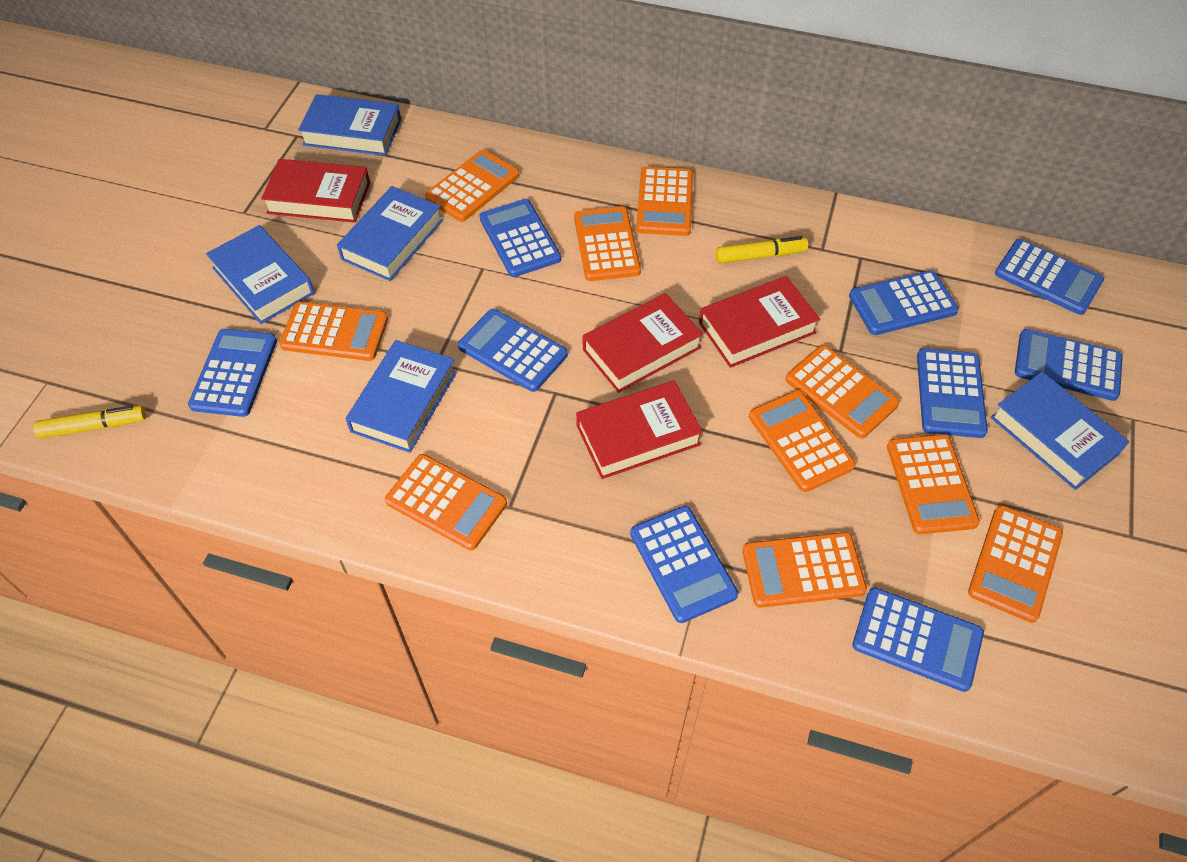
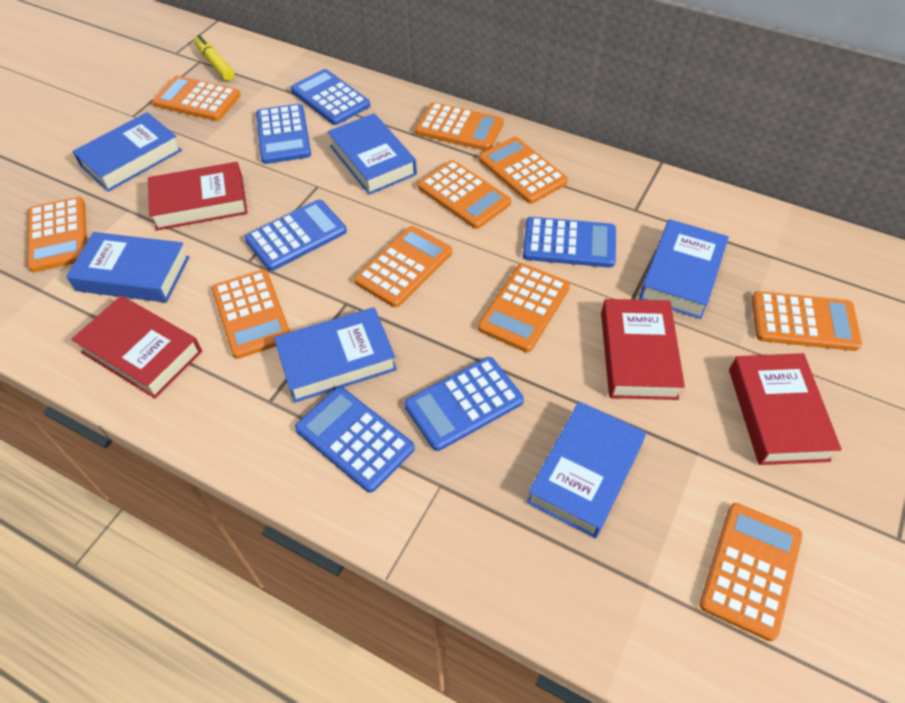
blue book: 5 -> 6
blue calculator: 9 -> 6
yellow marker: 2 -> 1

